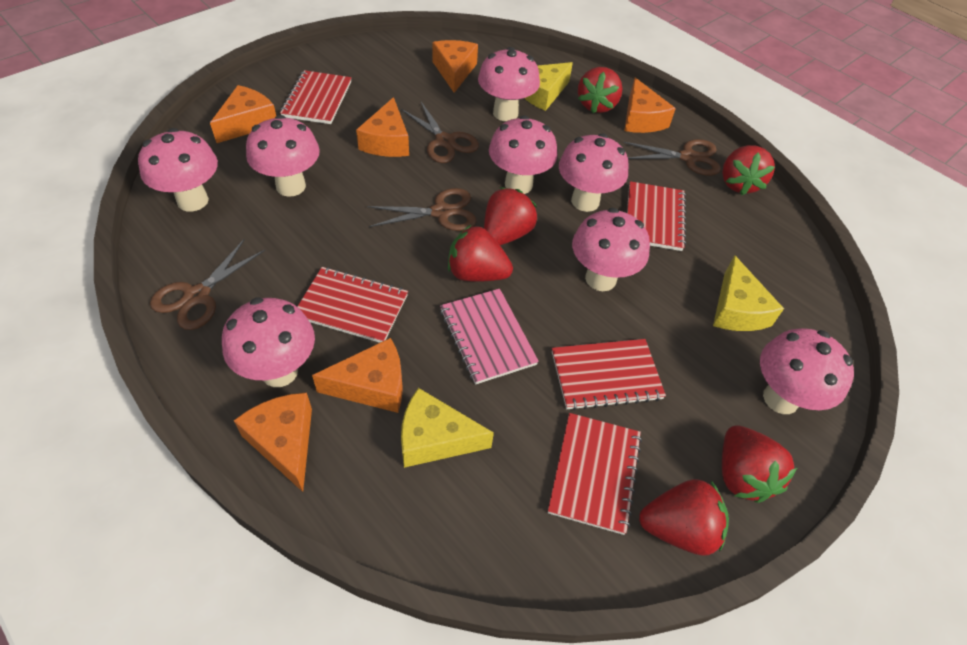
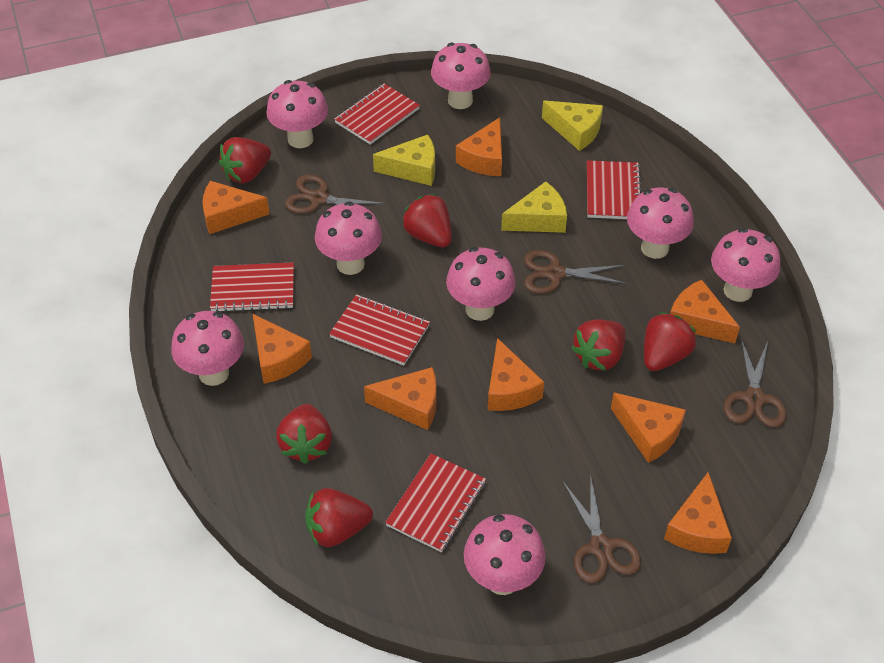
orange cheese: 6 -> 8
pink notebook: 1 -> 0

